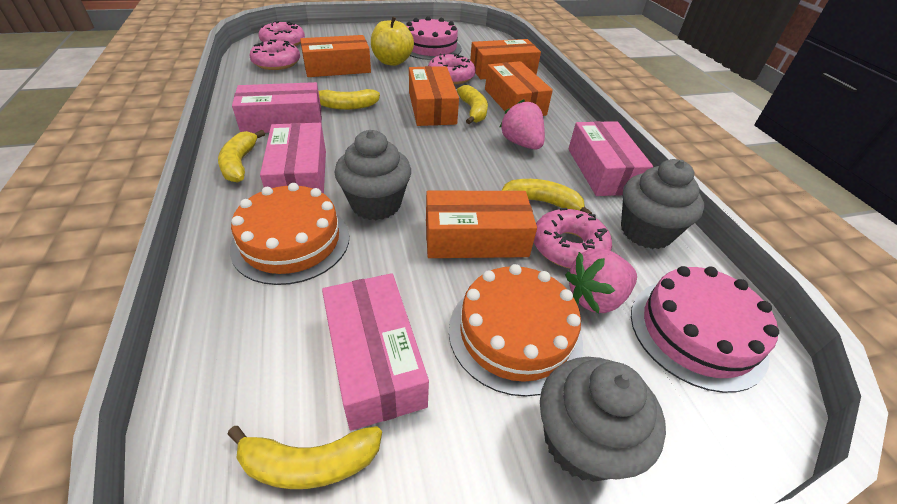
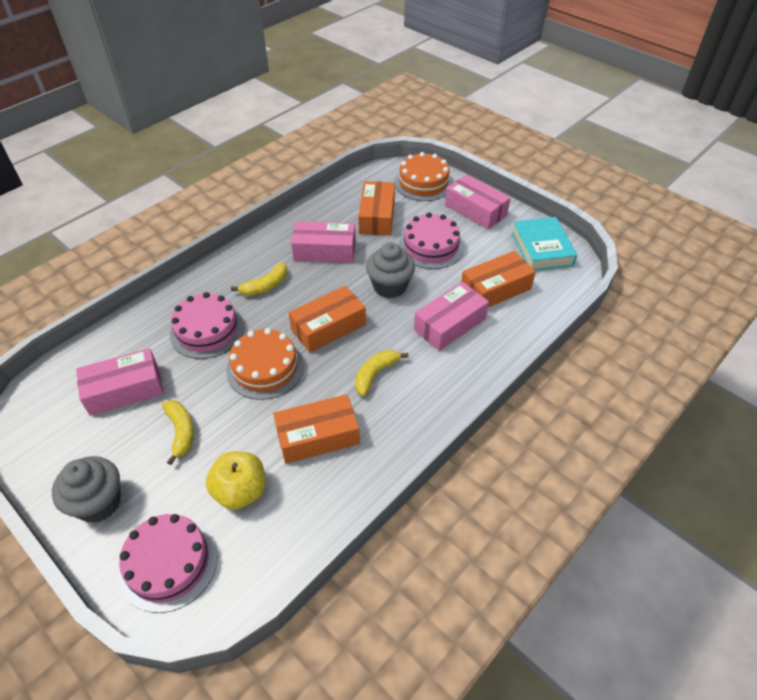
grey cupcake: 3 -> 2
orange box: 5 -> 4
pink cake: 2 -> 3
pink donut: 4 -> 0
pink strawberry: 2 -> 0
turquoise book: 0 -> 1
yellow banana: 5 -> 3

